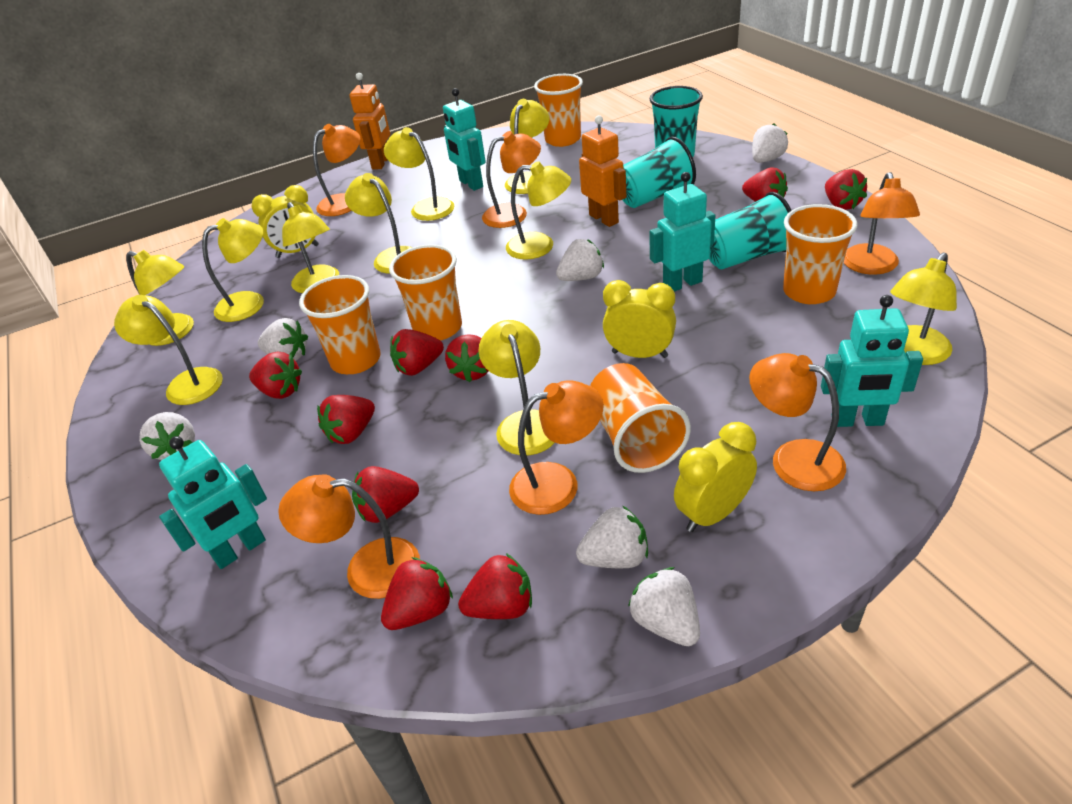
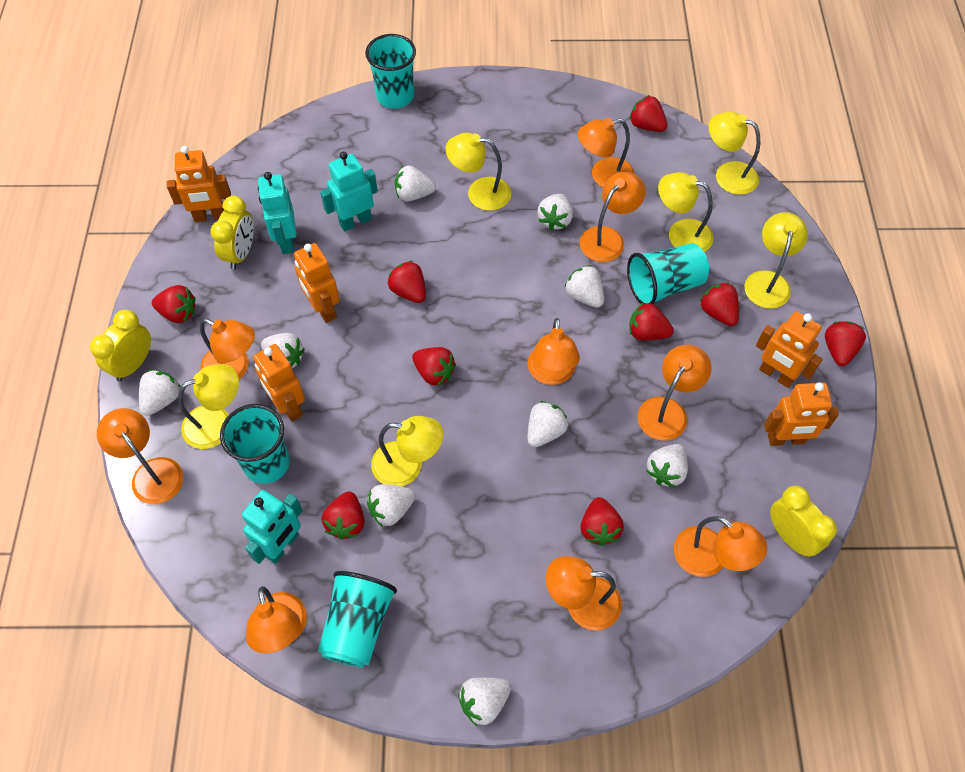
orange cup: 5 -> 0
orange lamp: 6 -> 9
orange robot: 2 -> 5
turquoise cup: 3 -> 4
turquoise robot: 4 -> 3
white strawberry: 6 -> 9
yellow lamp: 10 -> 6

